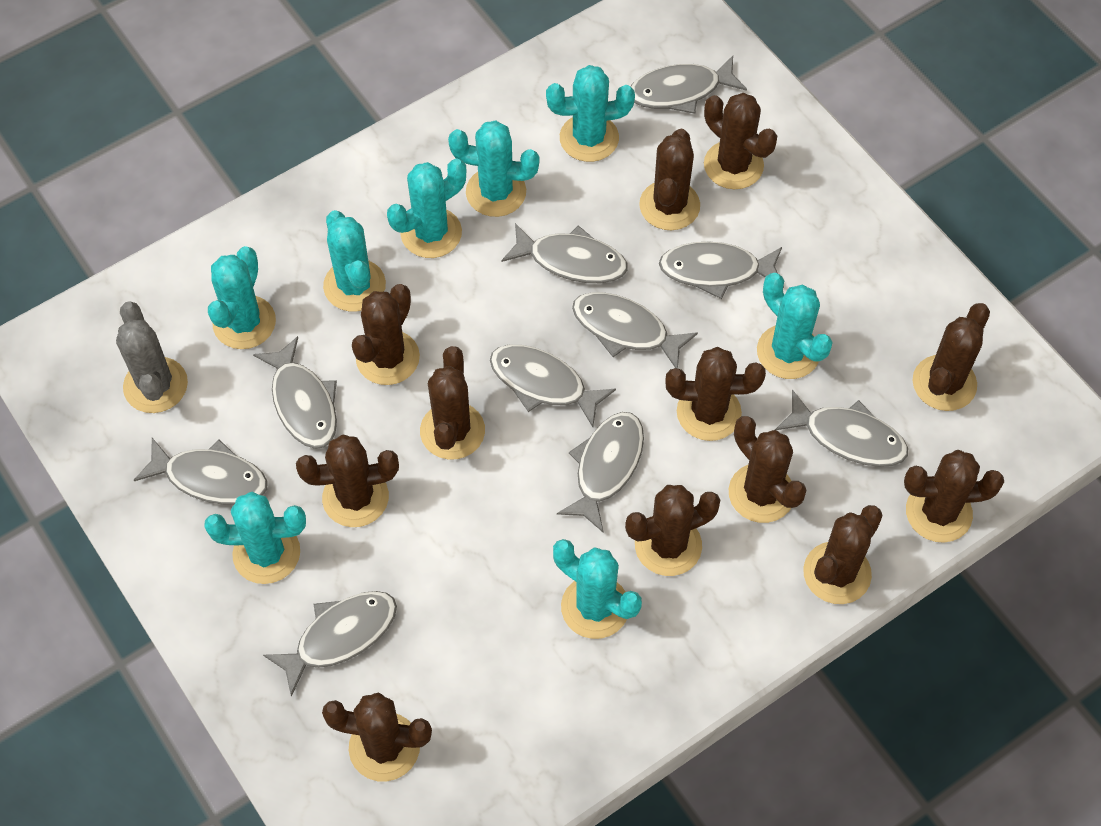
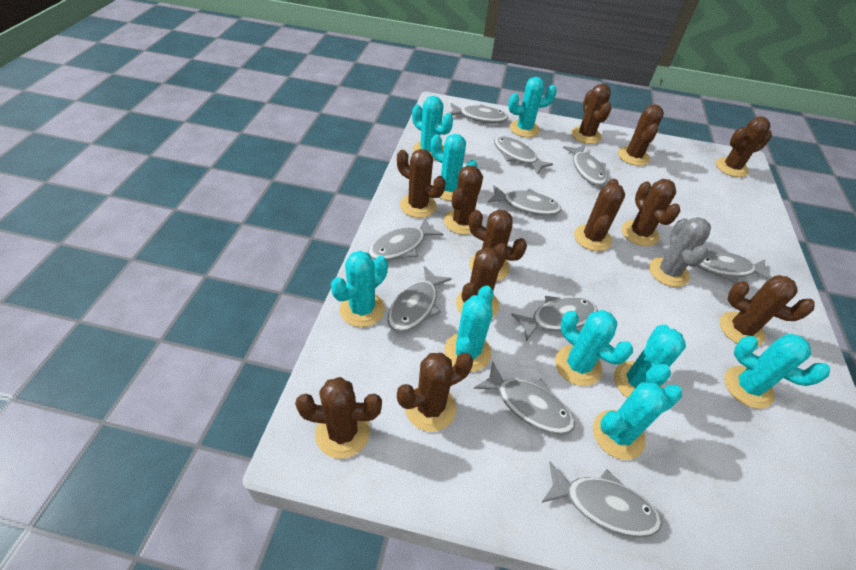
turquoise cactus: 8 -> 9

